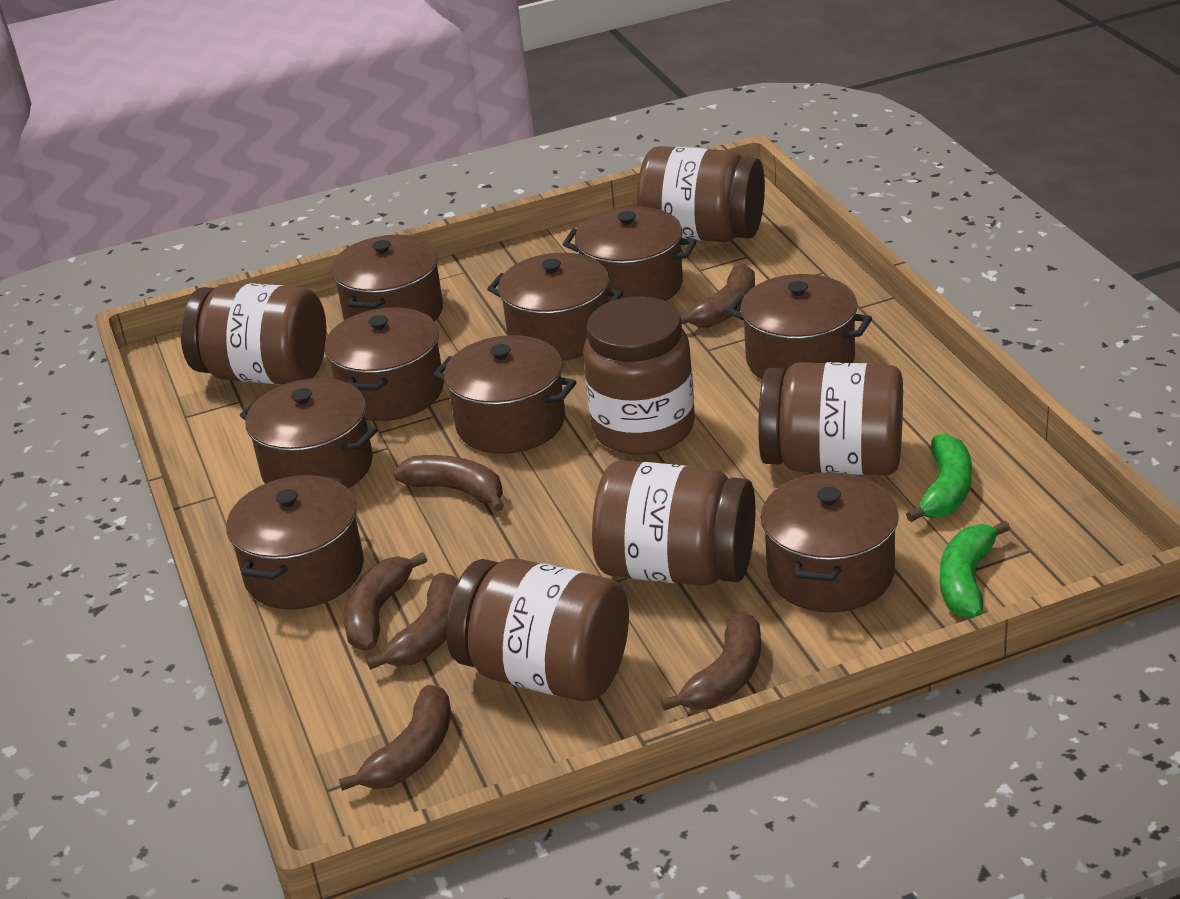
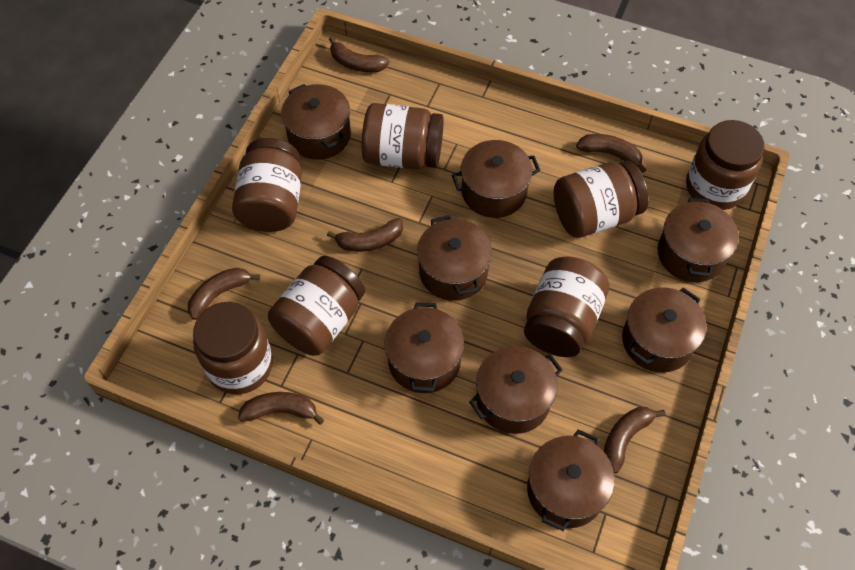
brown jar: 6 -> 7
brown pot: 9 -> 8
green banana: 2 -> 0

